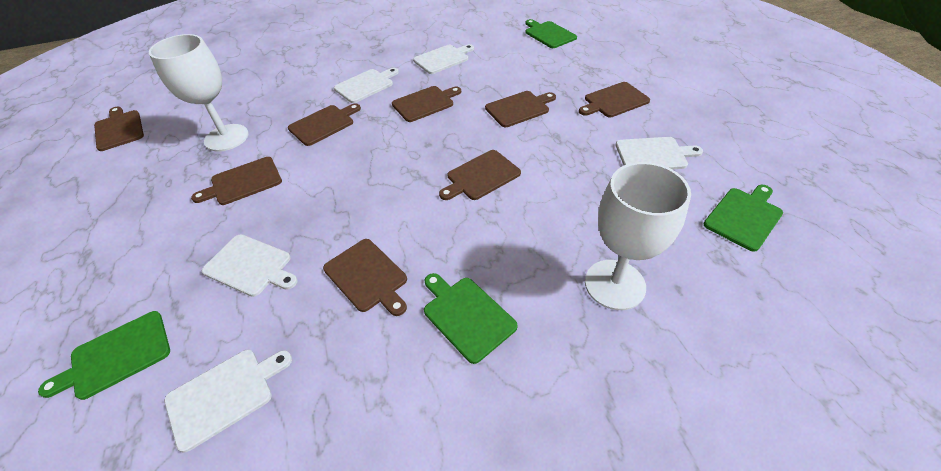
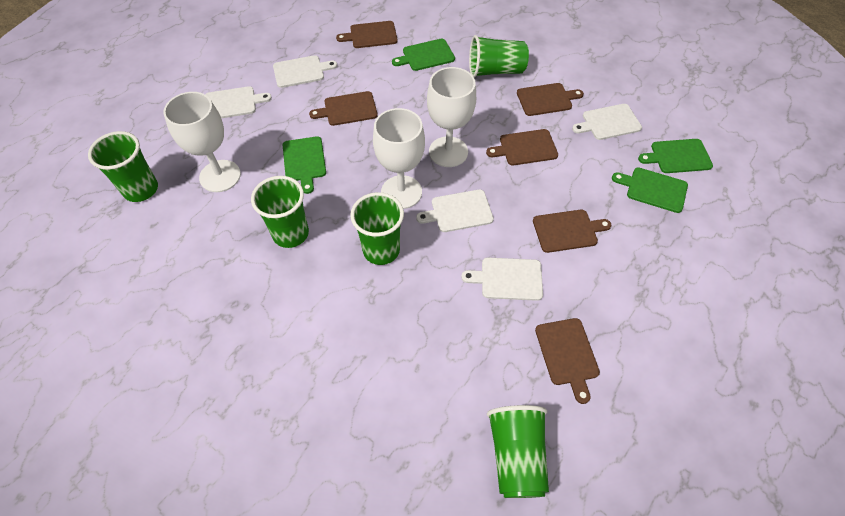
brown cutting board: 8 -> 6
green cup: 0 -> 5
white goblet: 2 -> 3

